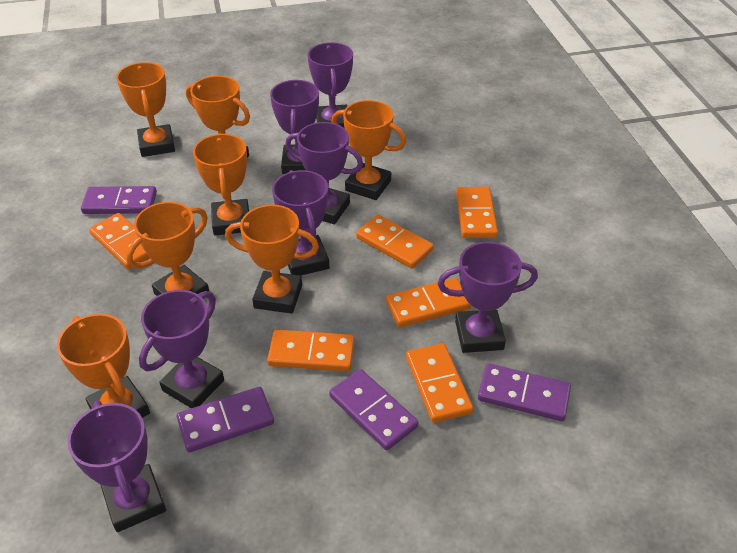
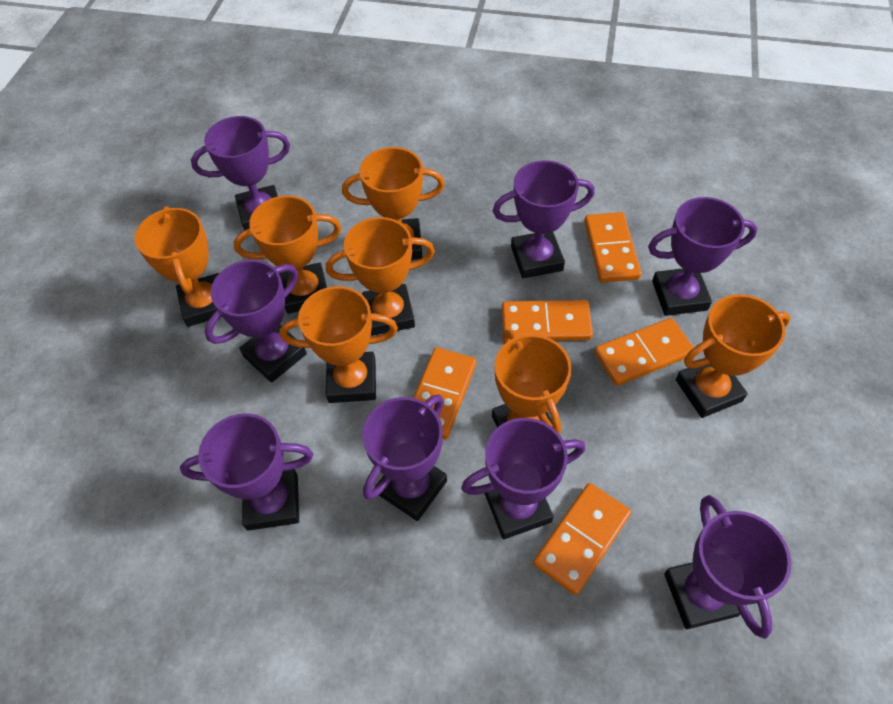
orange domino: 6 -> 5
purple domino: 4 -> 0
purple trophy: 7 -> 8

